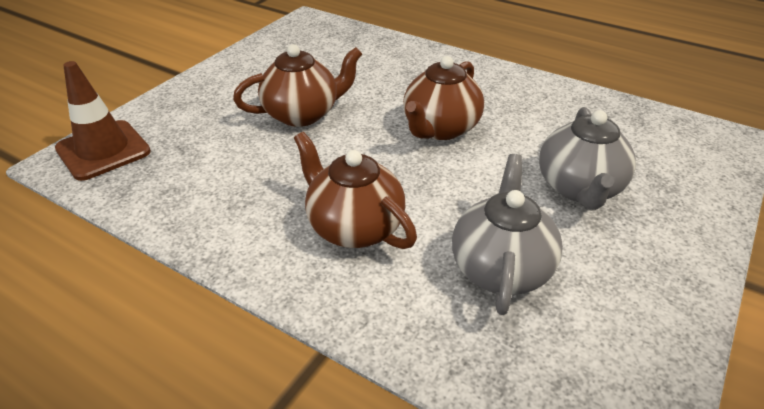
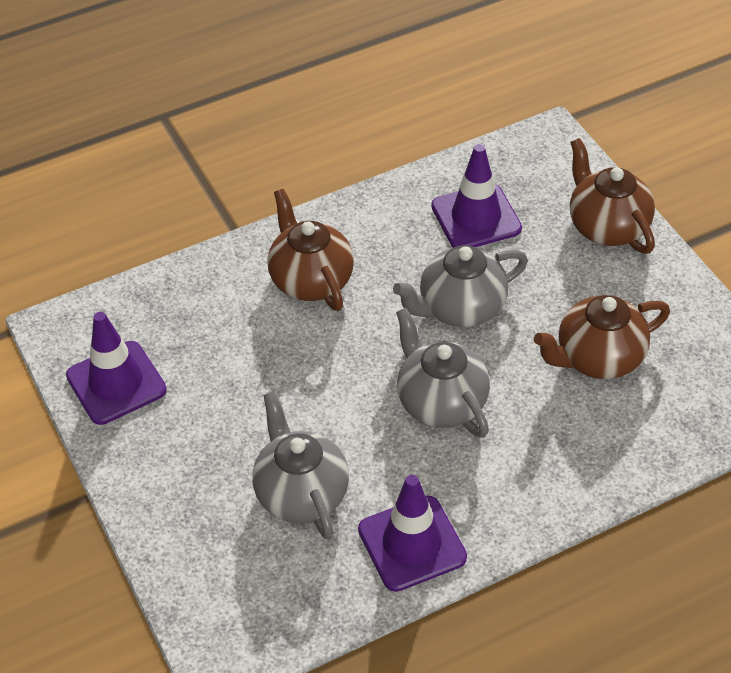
brown traffic cone: 1 -> 0
grey teapot: 2 -> 3
purple traffic cone: 0 -> 3

